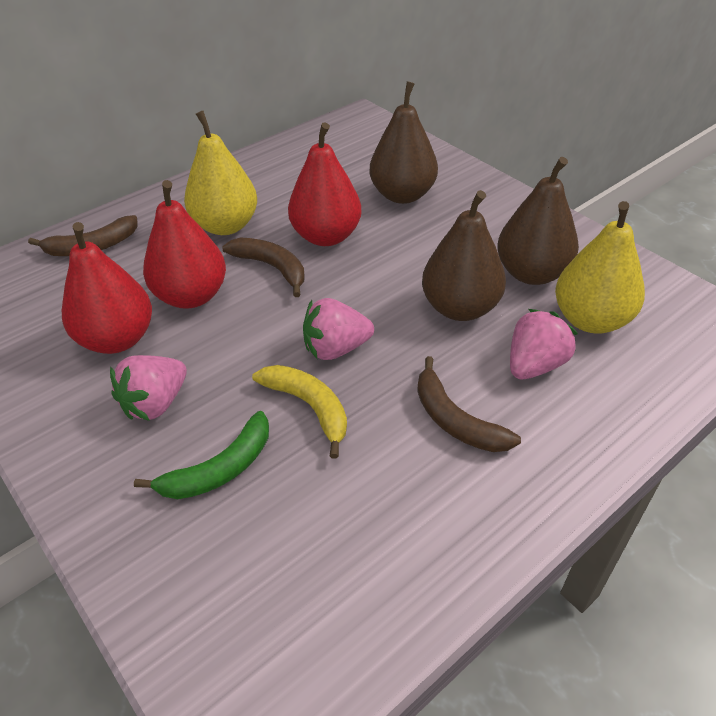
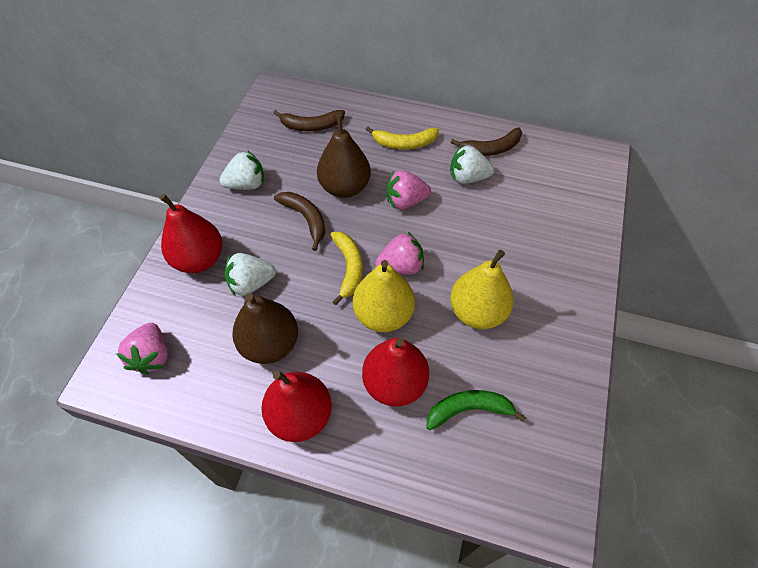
brown pear: 3 -> 2
white strawberry: 0 -> 3
yellow banana: 1 -> 2

